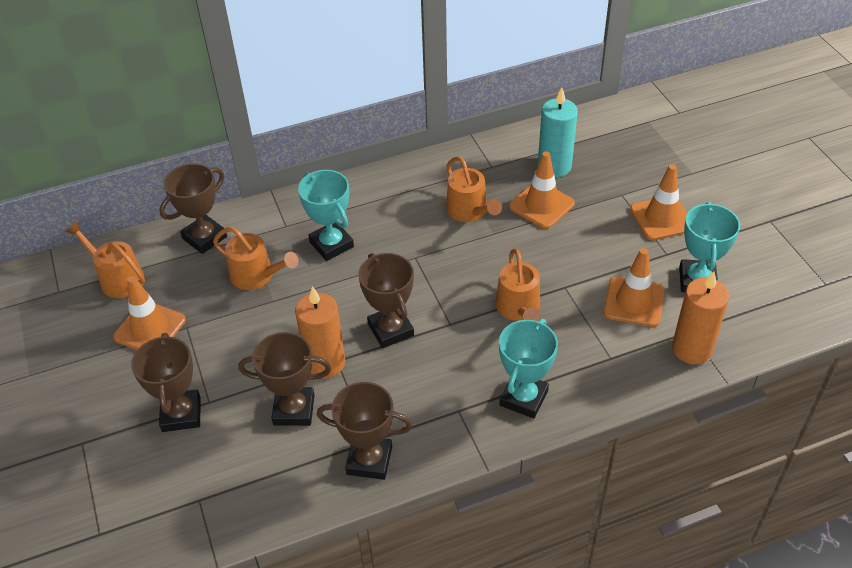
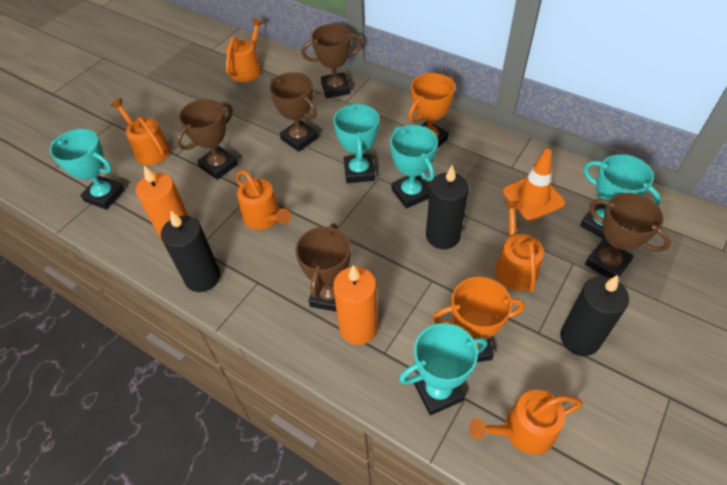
black candle: 0 -> 3
orange traffic cone: 4 -> 1
orange trophy: 0 -> 2
orange watering can: 4 -> 5
turquoise candle: 1 -> 0
turquoise trophy: 3 -> 5

